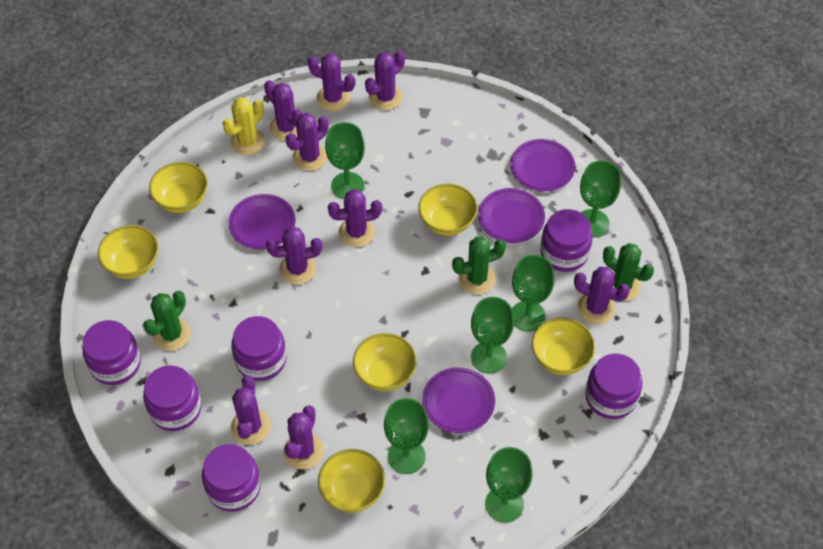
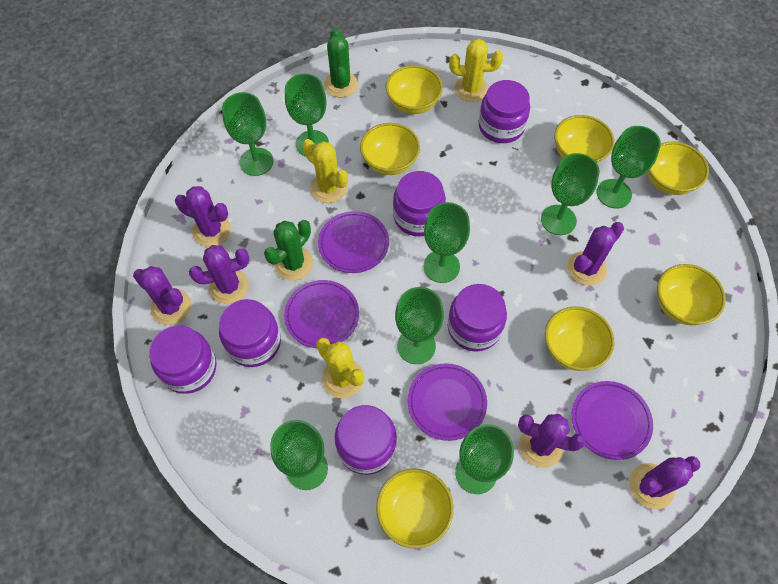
green cactus: 3 -> 2
green goblet: 6 -> 8
purple cactus: 9 -> 6
yellow bowl: 6 -> 7
yellow cactus: 1 -> 3

